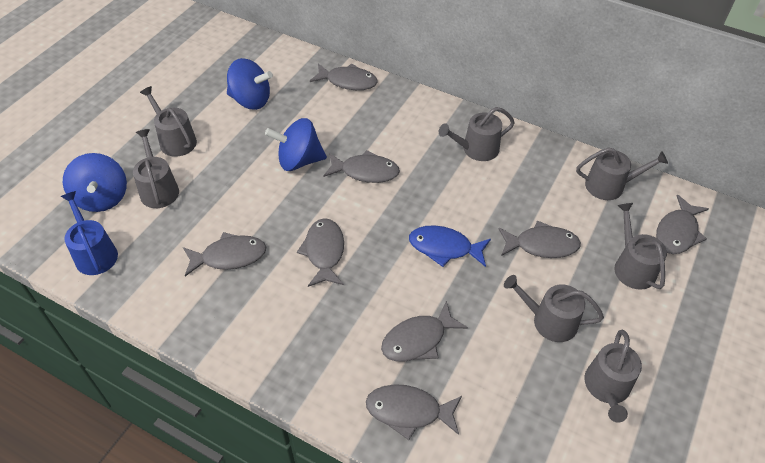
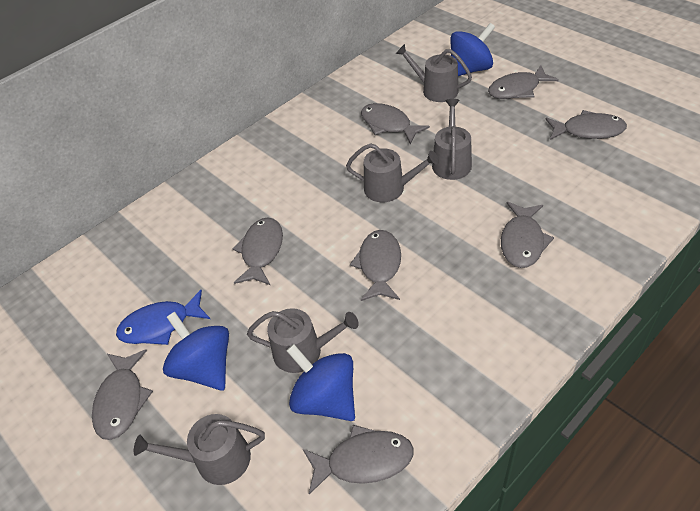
blue watering can: 1 -> 0
grey watering can: 7 -> 5

